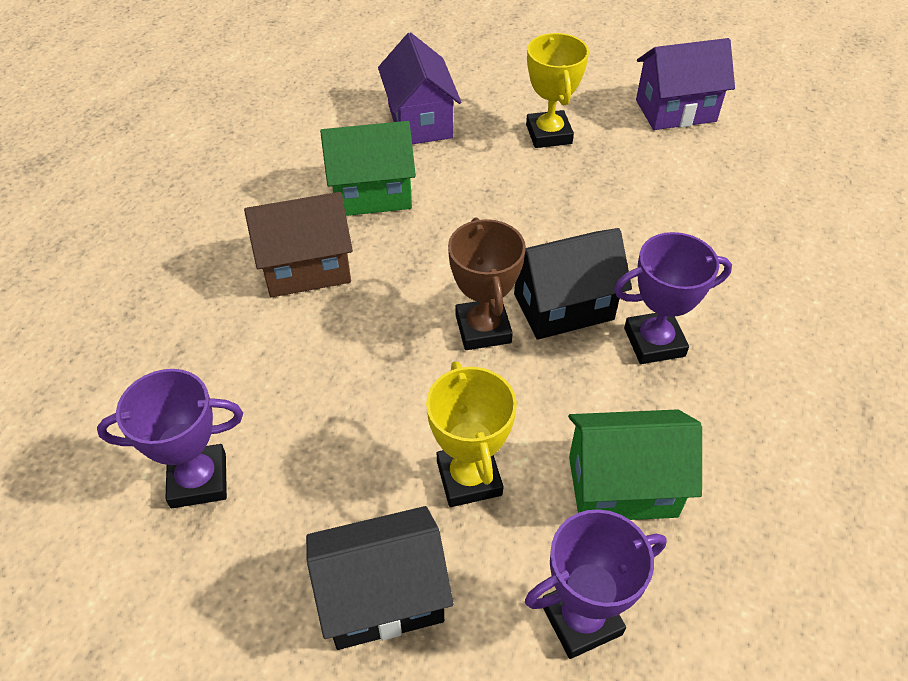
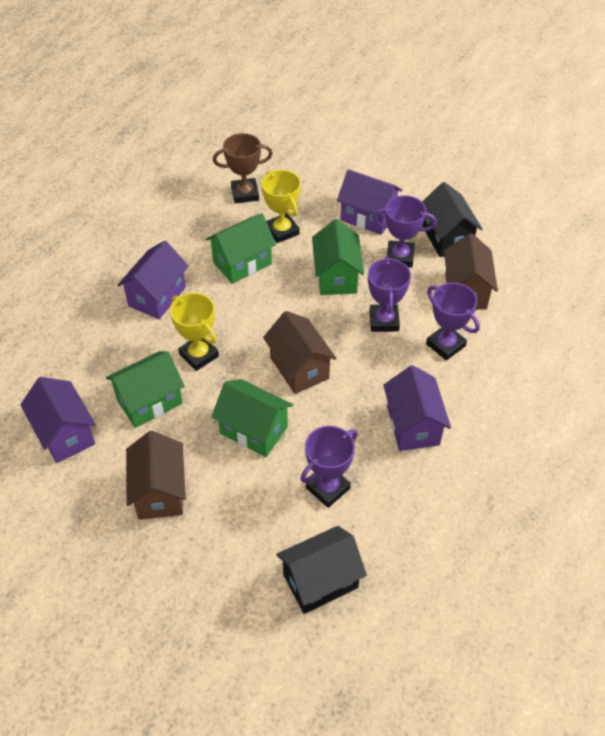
brown house: 1 -> 3
green house: 2 -> 4
purple house: 2 -> 4
purple trophy: 3 -> 4

